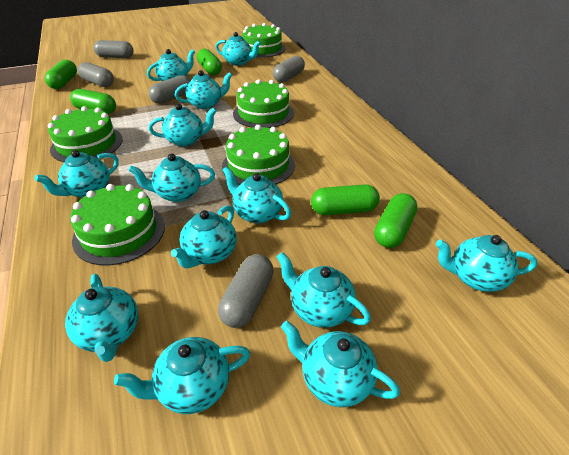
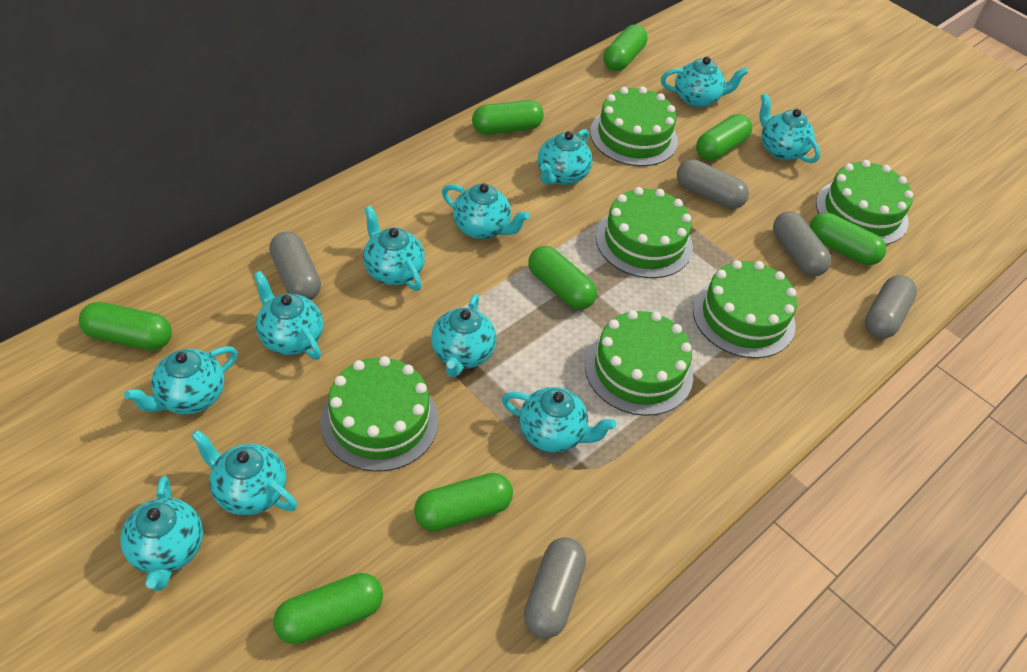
green cake: 5 -> 6
green capsule: 5 -> 8
turquoise teapot: 13 -> 11

